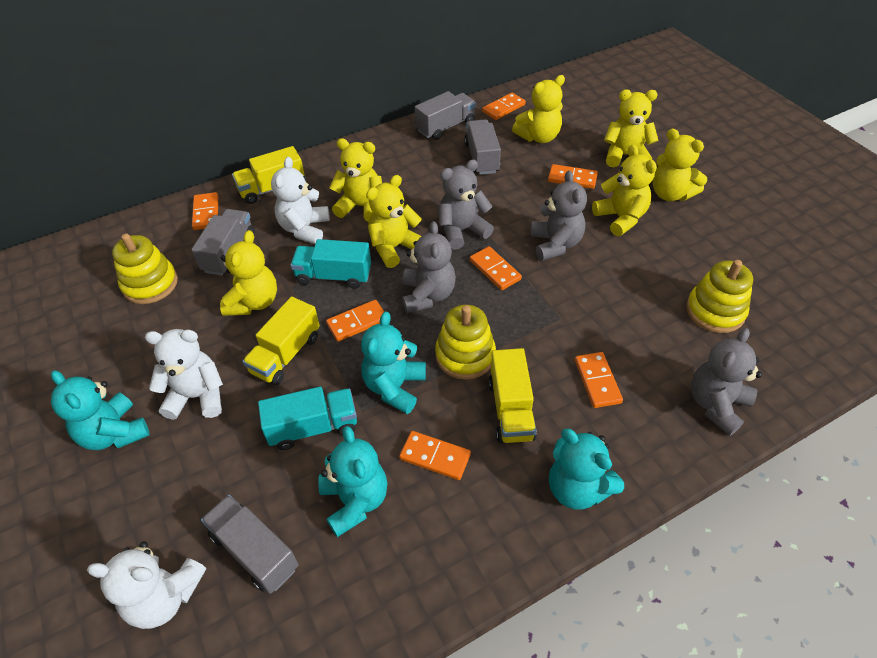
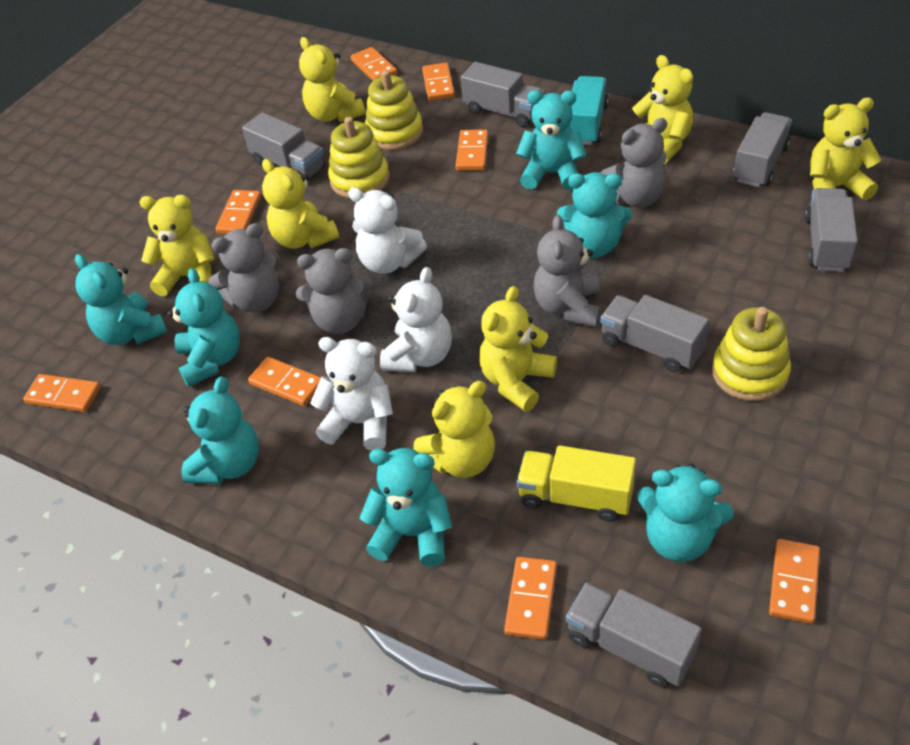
grey truck: 4 -> 6
orange domino: 7 -> 8
turquoise teddy bear: 4 -> 7
turquoise truck: 2 -> 1
yellow truck: 3 -> 1

